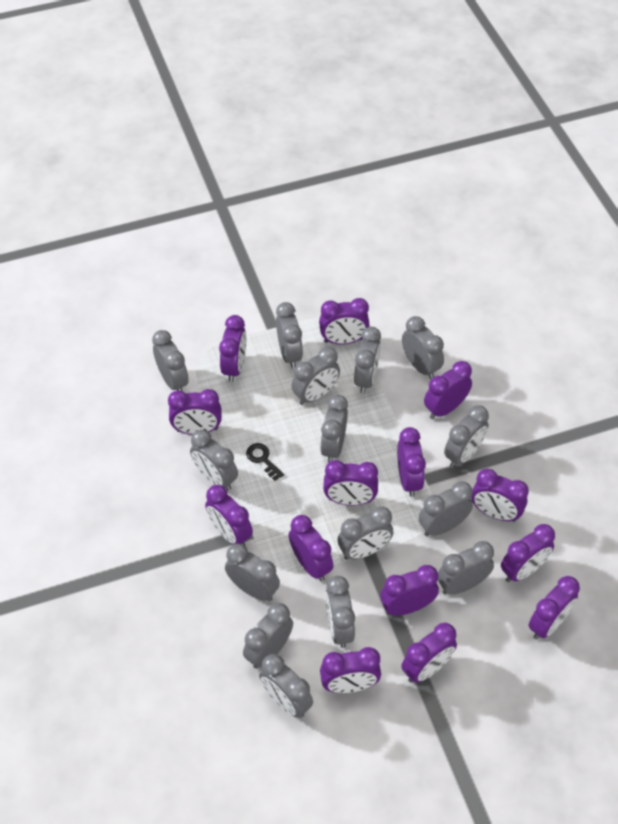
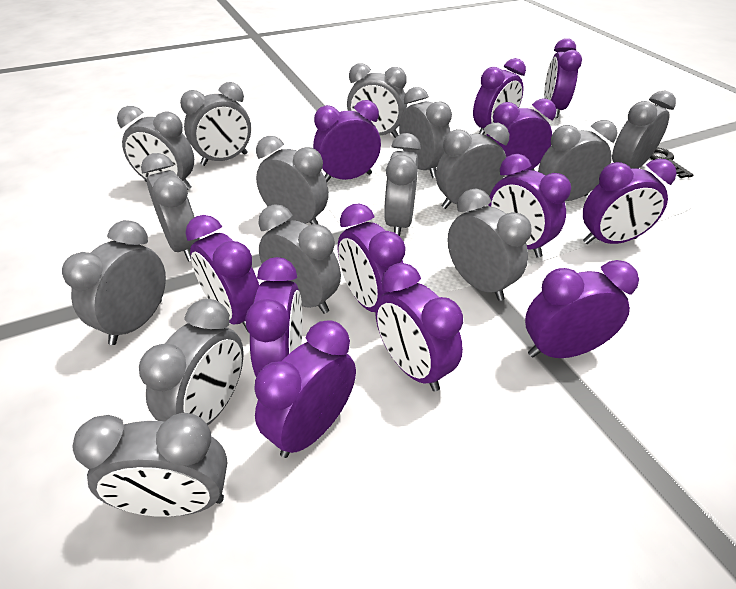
purple clock: 14 -> 12

